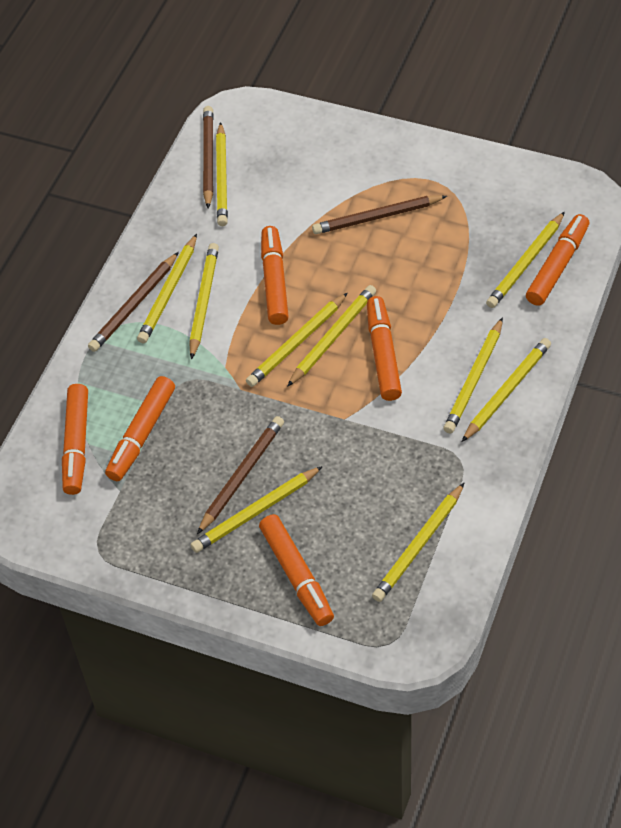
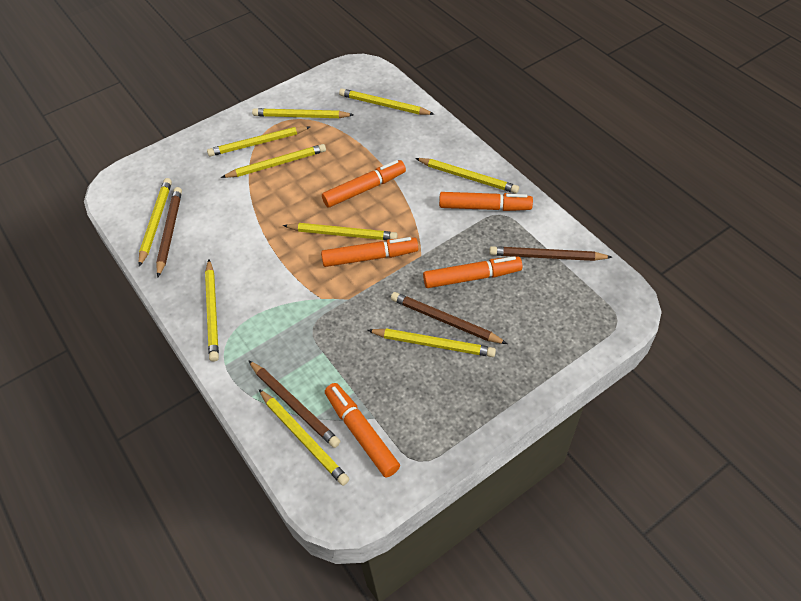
orange marker: 6 -> 5

